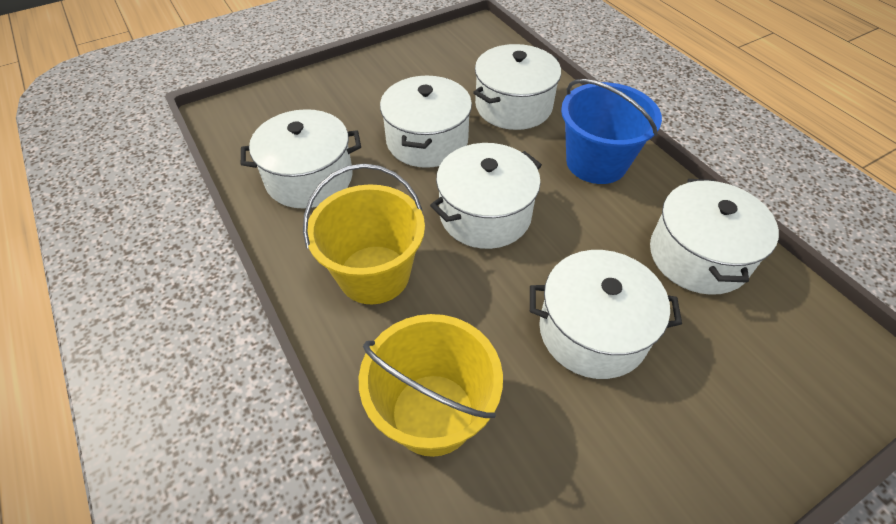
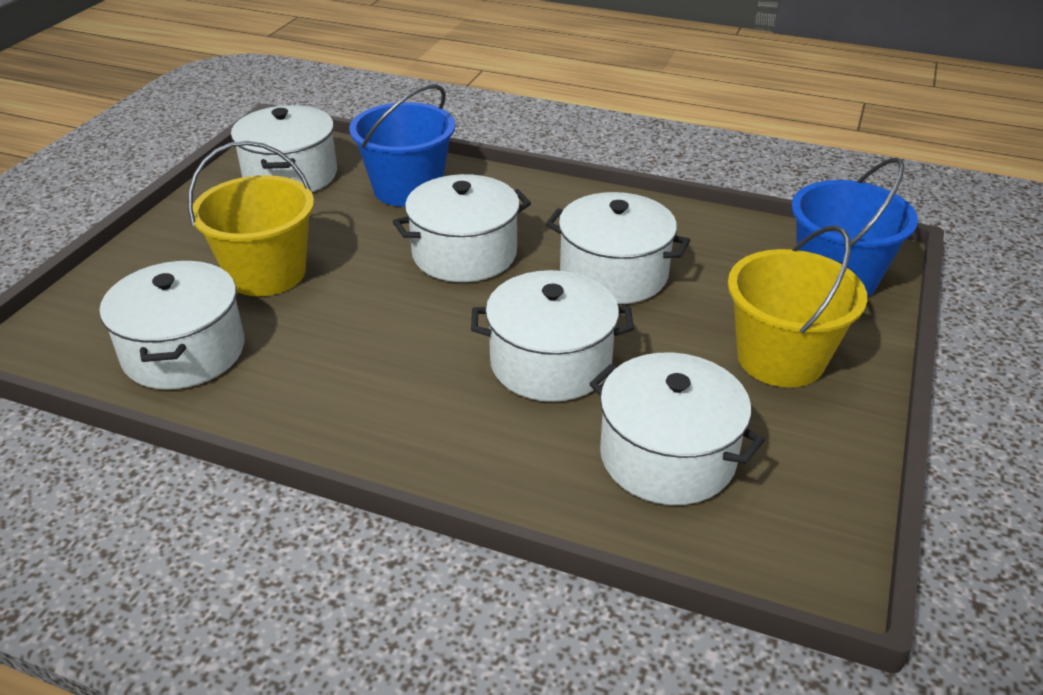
blue bucket: 1 -> 2

